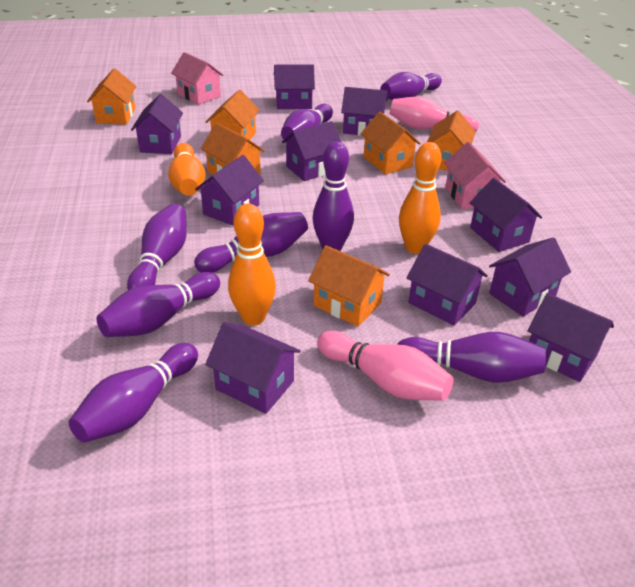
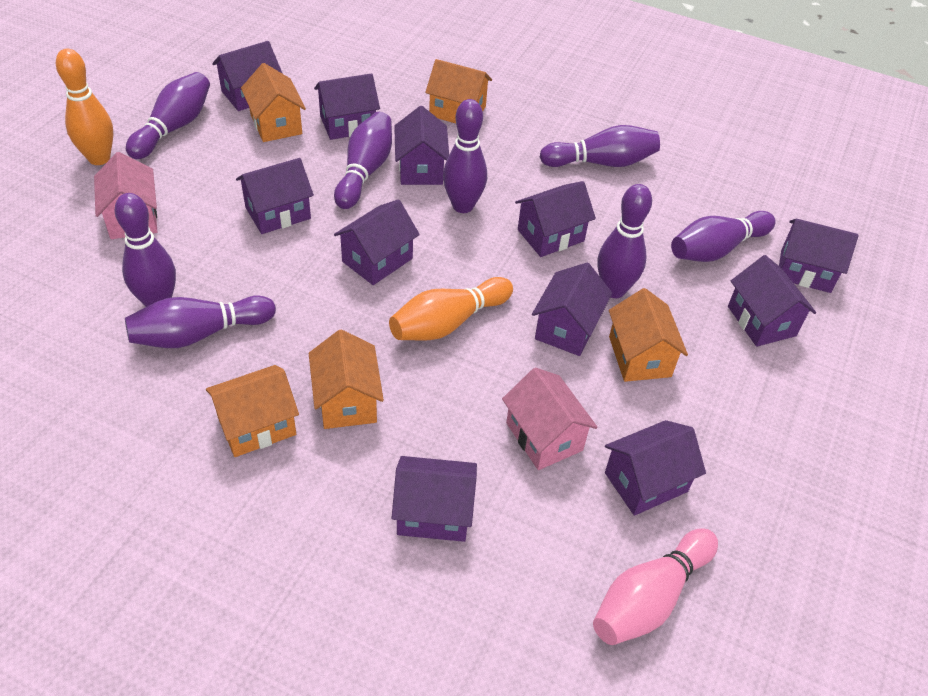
orange bowling pin: 3 -> 2
orange house: 6 -> 5
pink bowling pin: 2 -> 1
purple house: 10 -> 11

